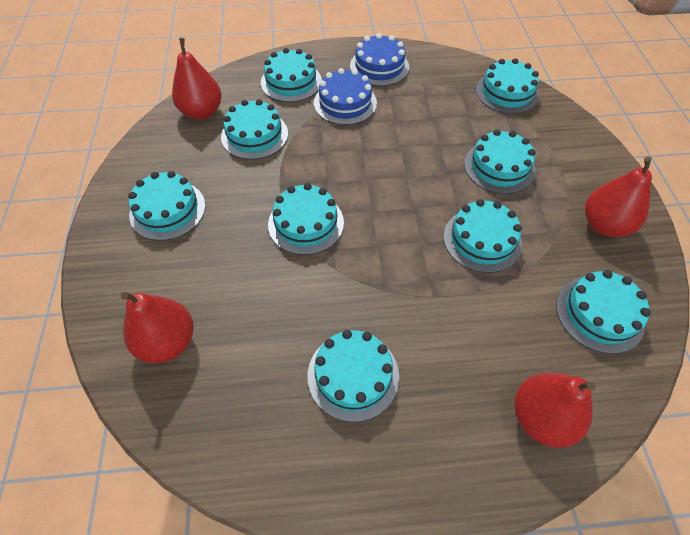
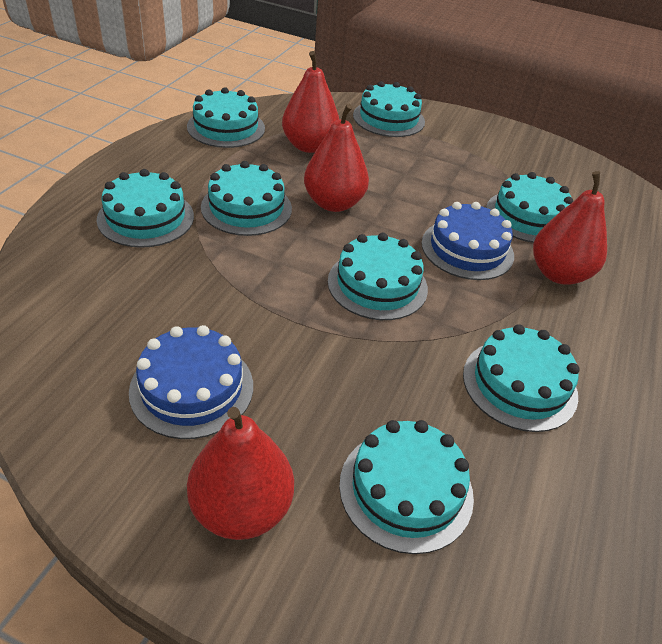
turquoise cake: 9 -> 8

